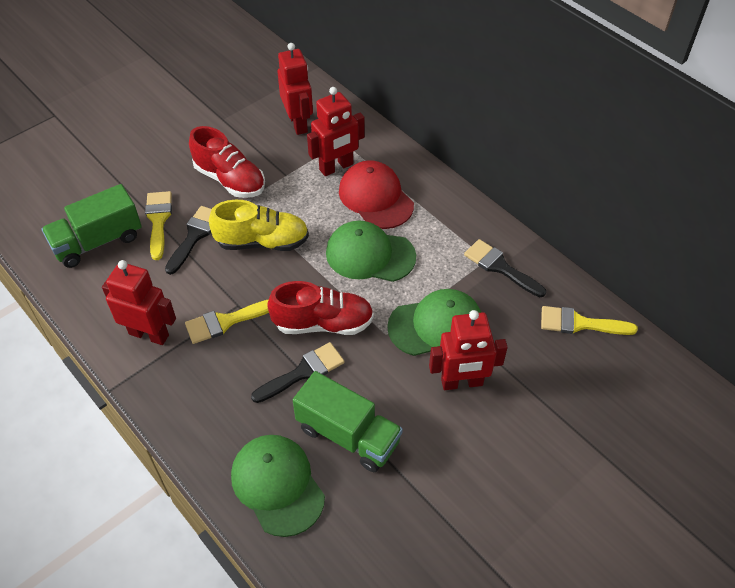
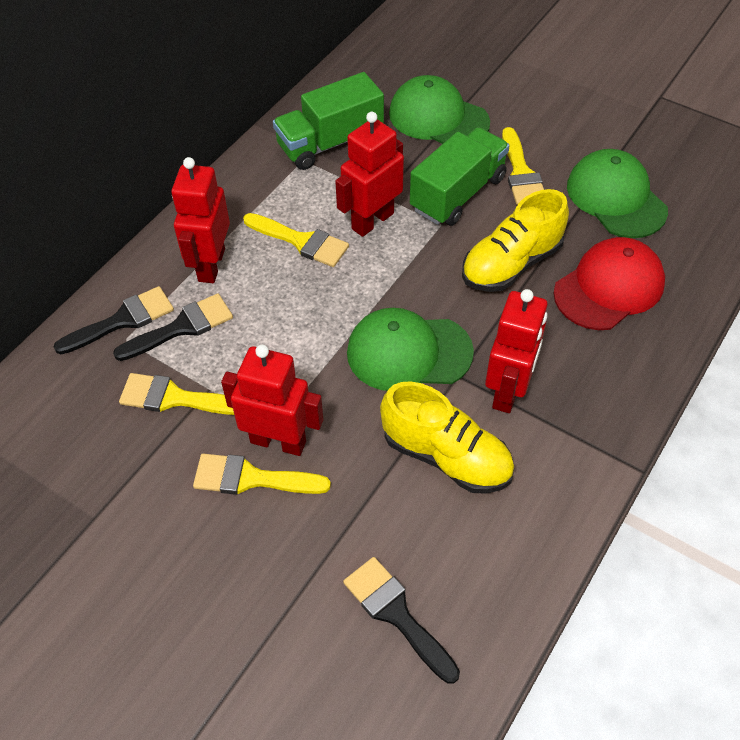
red shoe: 2 -> 0
yellow brush: 3 -> 4
yellow shoe: 1 -> 2

